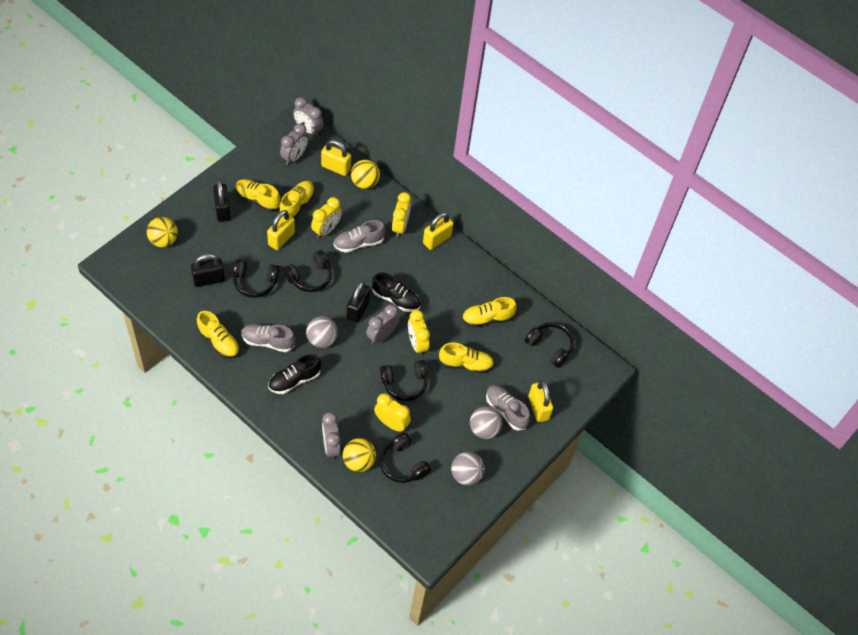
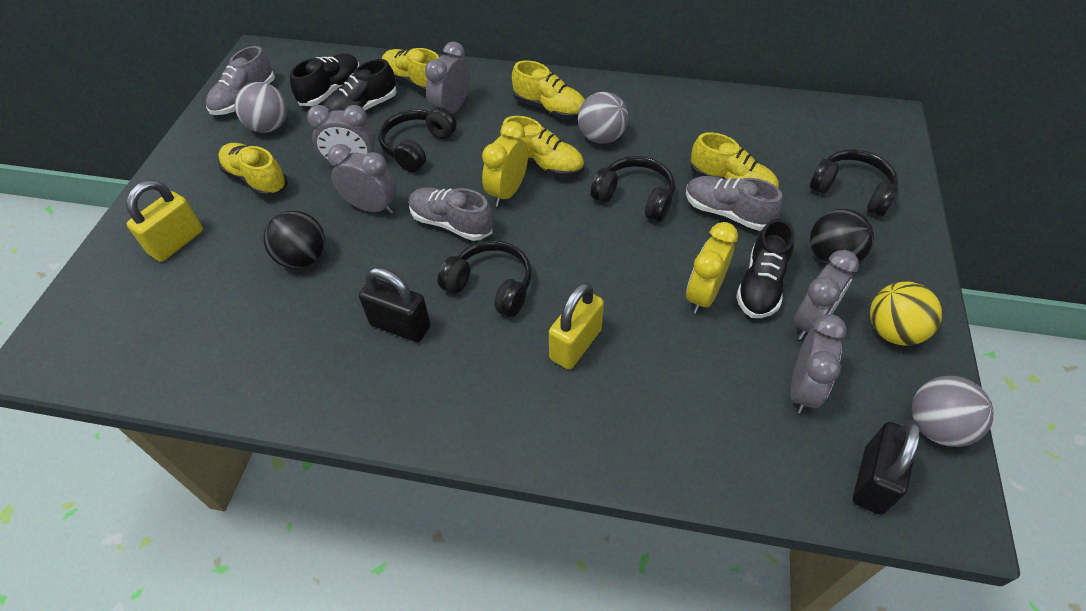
black ball: 0 -> 2
black headphones: 5 -> 4
black padlock: 3 -> 2
black shoe: 2 -> 3
grey clock: 4 -> 5
yellow ball: 3 -> 1
yellow clock: 4 -> 2
yellow padlock: 4 -> 2

